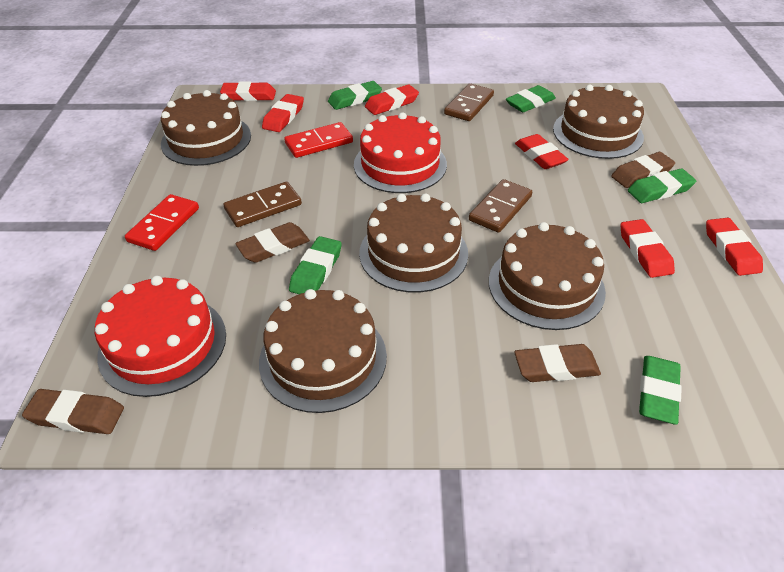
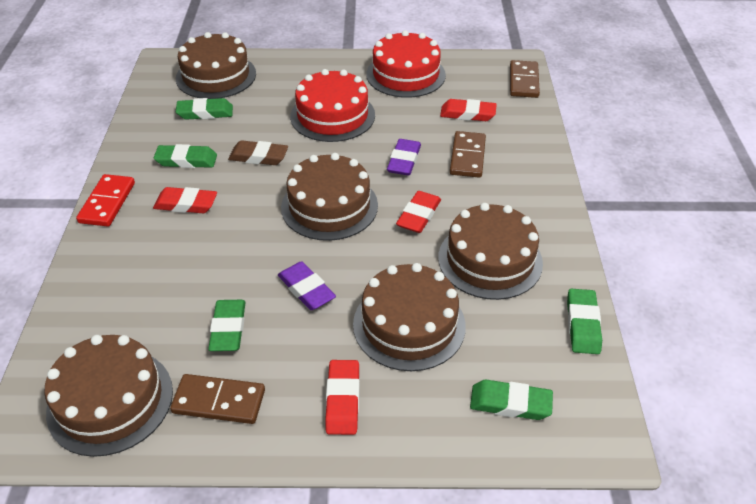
brown eraser: 4 -> 1
purple eraser: 0 -> 2
red domino: 2 -> 1
red eraser: 6 -> 4

